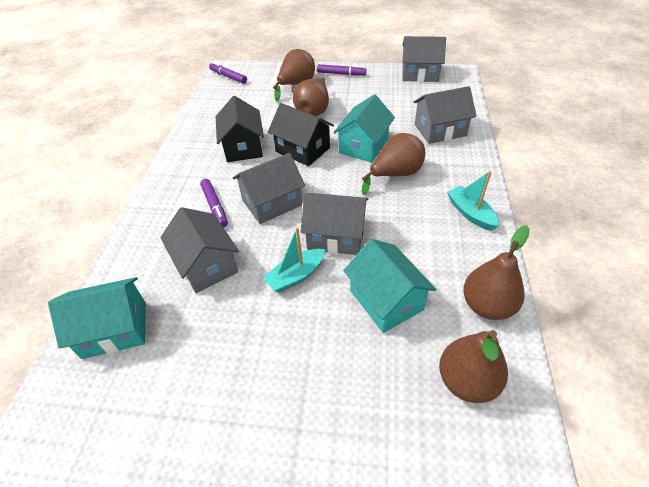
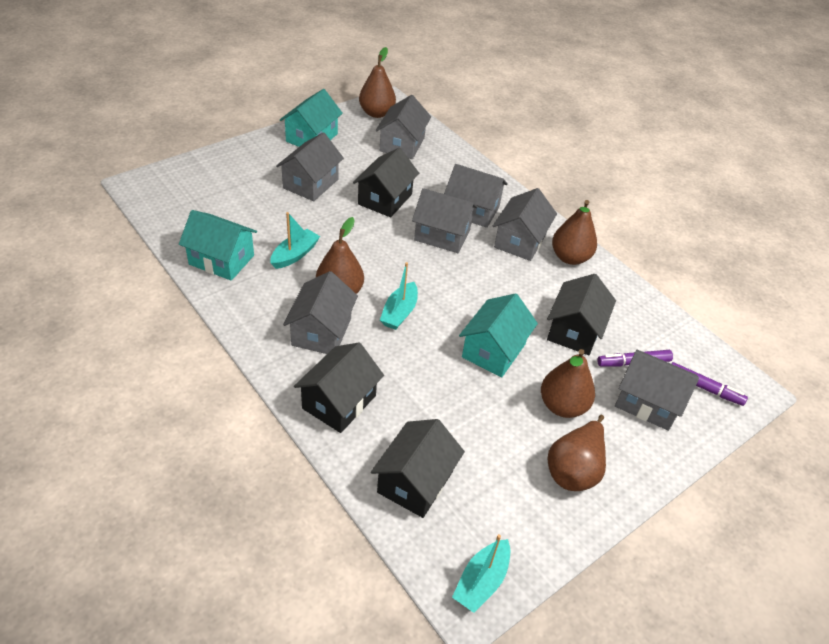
black house: 2 -> 4
grey house: 5 -> 7
purple marker: 3 -> 2
turquoise boat: 2 -> 3

